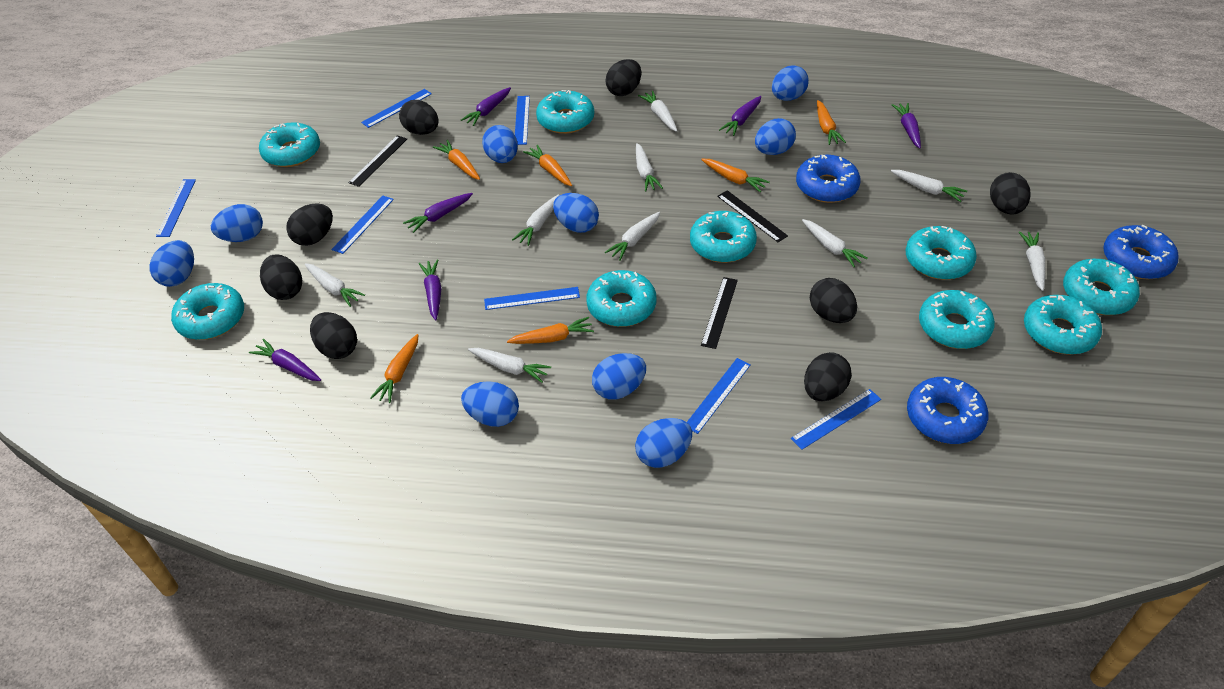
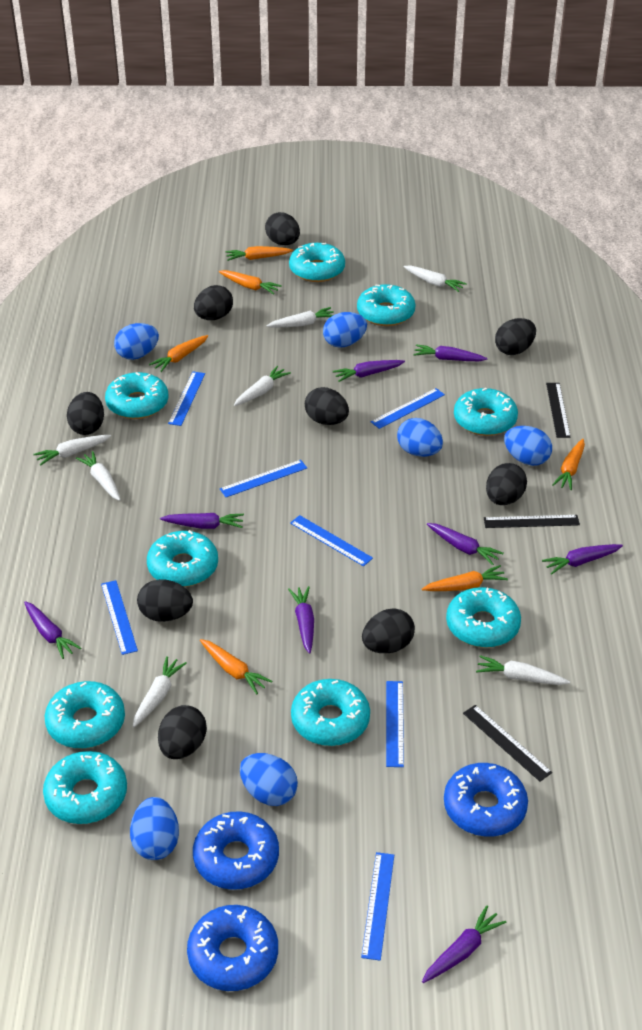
black egg: 8 -> 9
blue egg: 9 -> 6
purple carrot: 6 -> 8
white carrot: 9 -> 7

